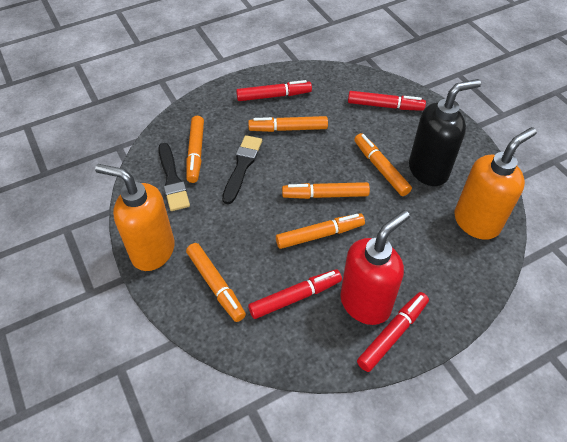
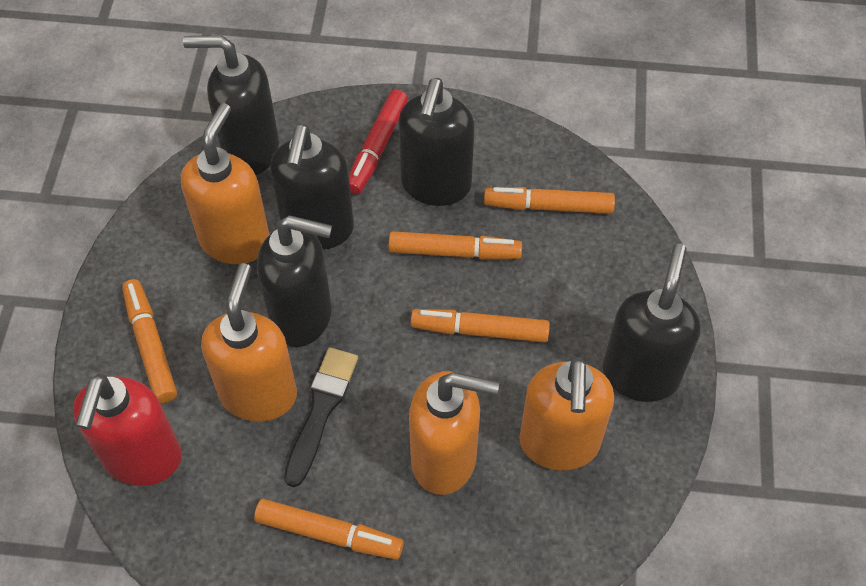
black brush: 2 -> 1
black soap dispenser: 1 -> 5
orange marker: 6 -> 5
orange soap dispenser: 2 -> 4
red marker: 4 -> 1

